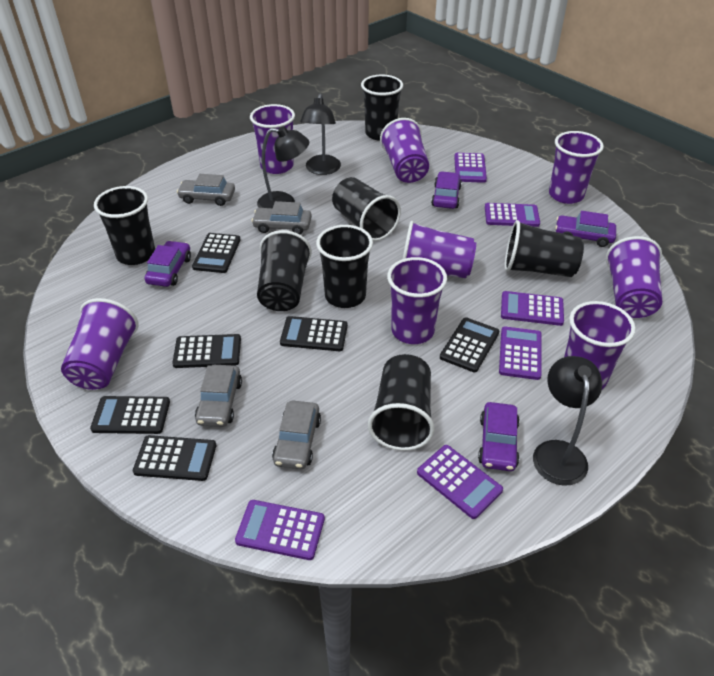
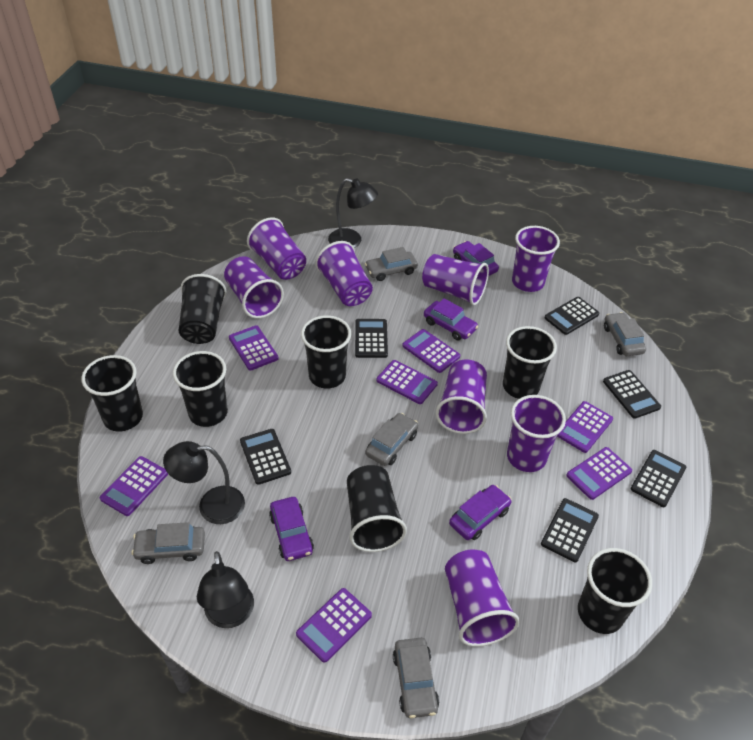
grey car: 4 -> 5
purple calculator: 6 -> 7

